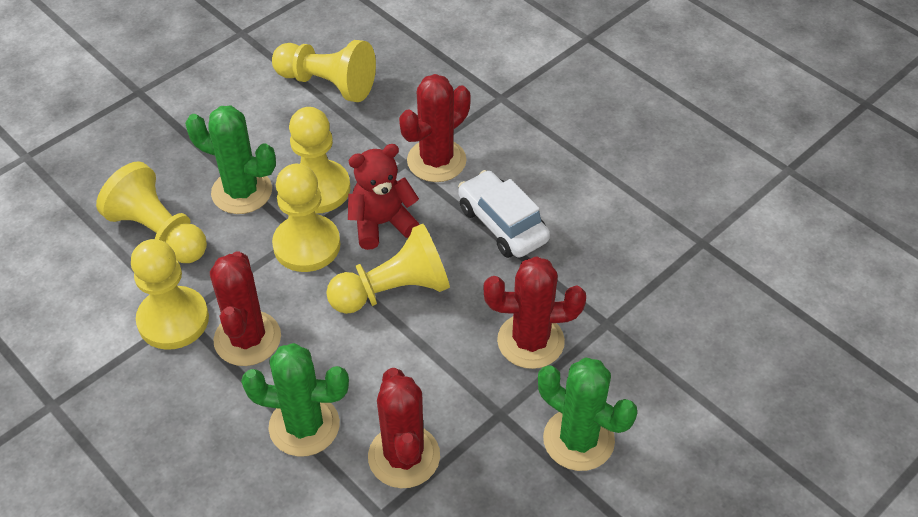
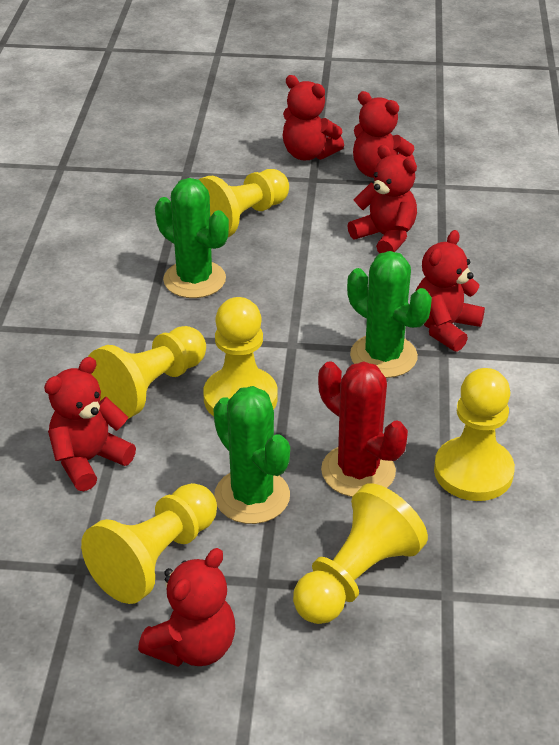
red cactus: 4 -> 1
red teddy bear: 1 -> 6
white car: 1 -> 0

